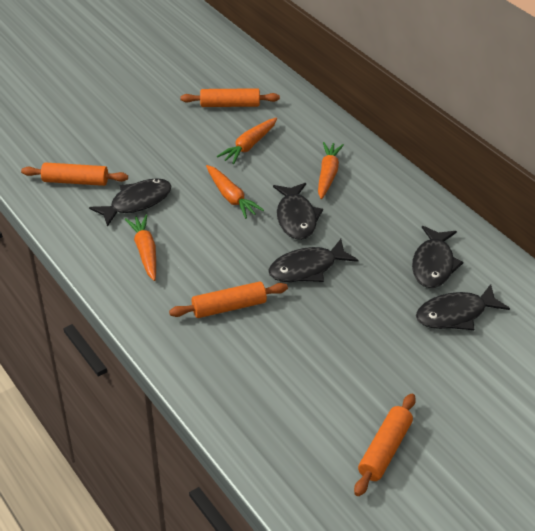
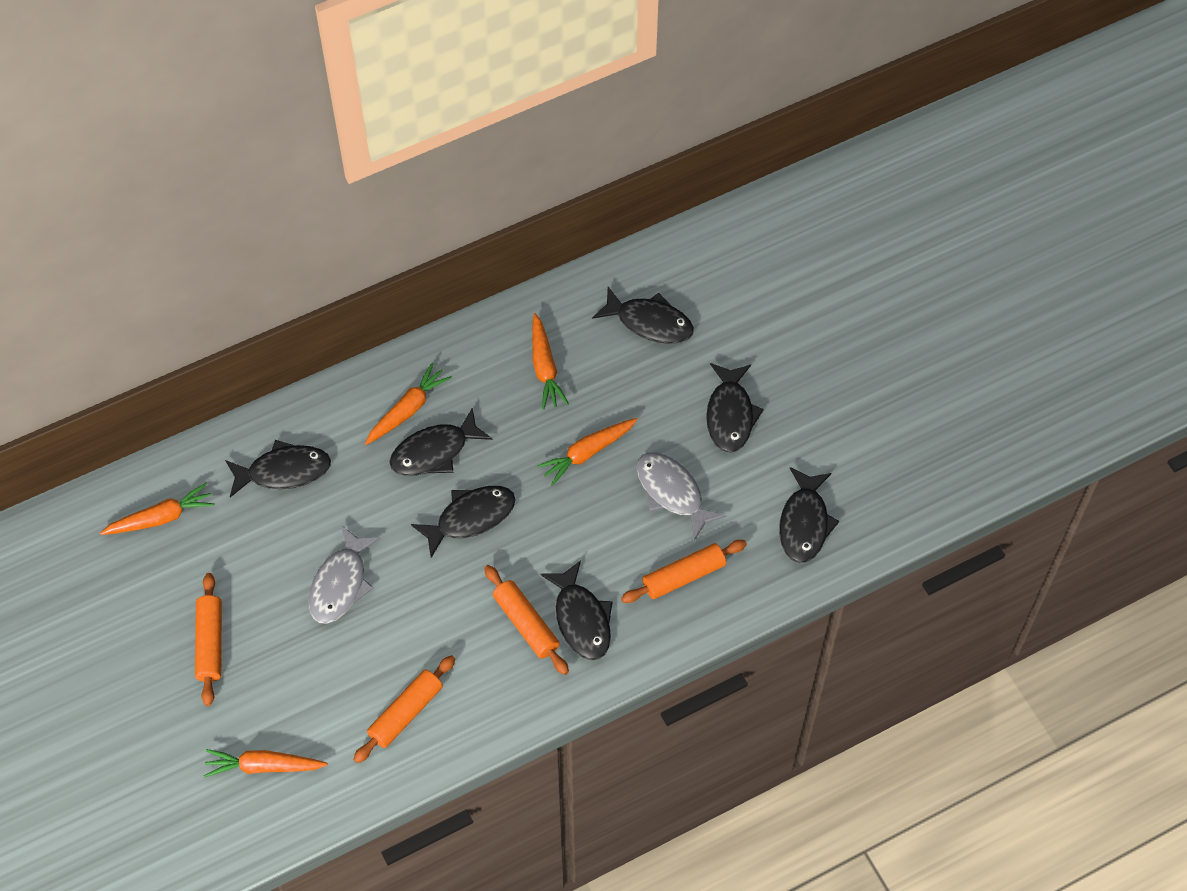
black fish: 5 -> 7
grey fish: 0 -> 2
orange carrot: 4 -> 5

